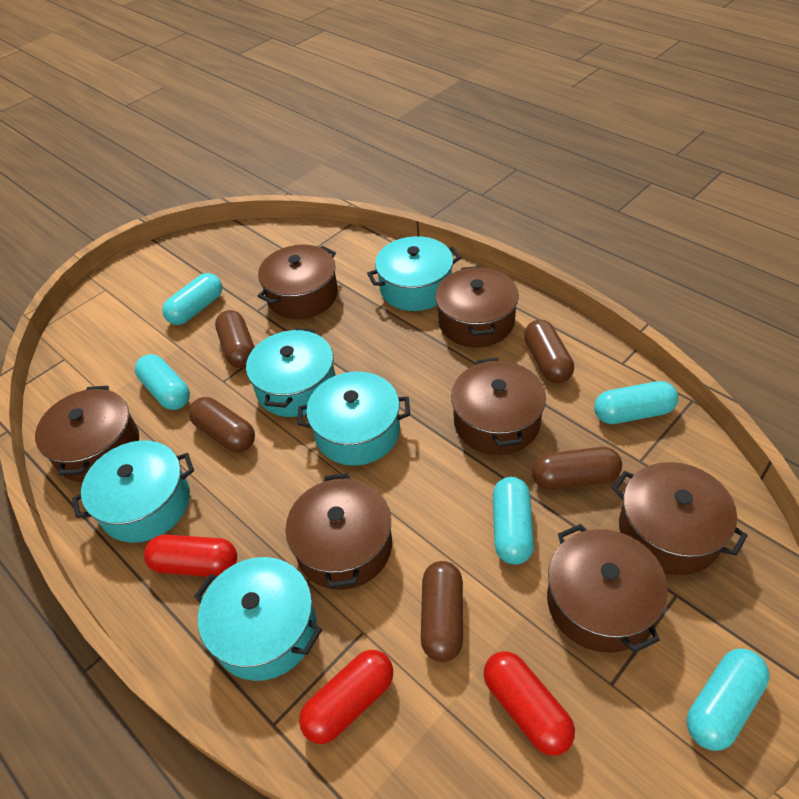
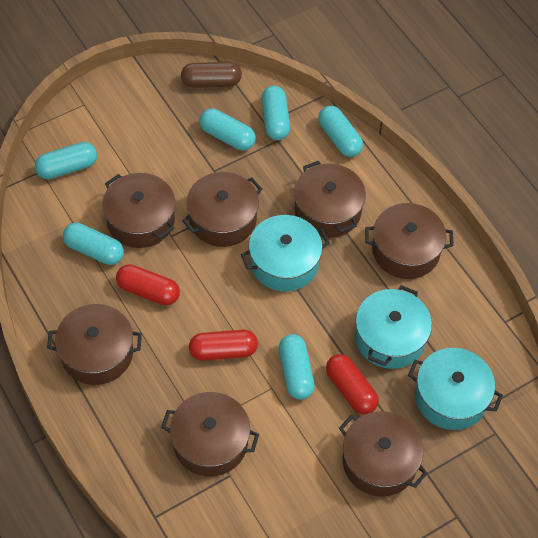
brown capsule: 5 -> 1
turquoise capsule: 5 -> 6
turquoise pot: 5 -> 3

